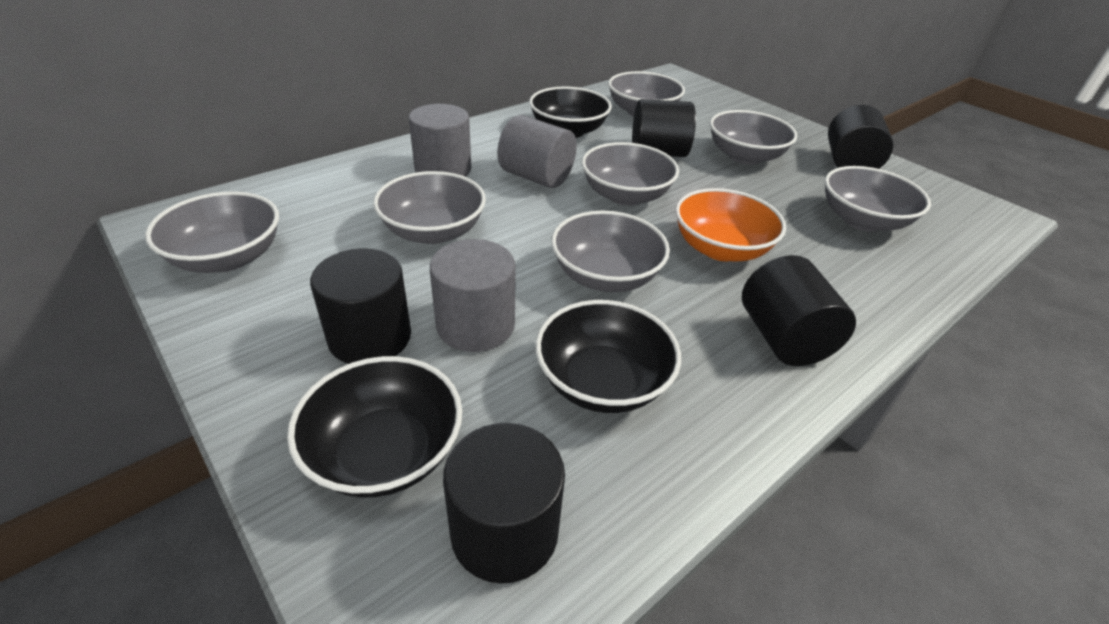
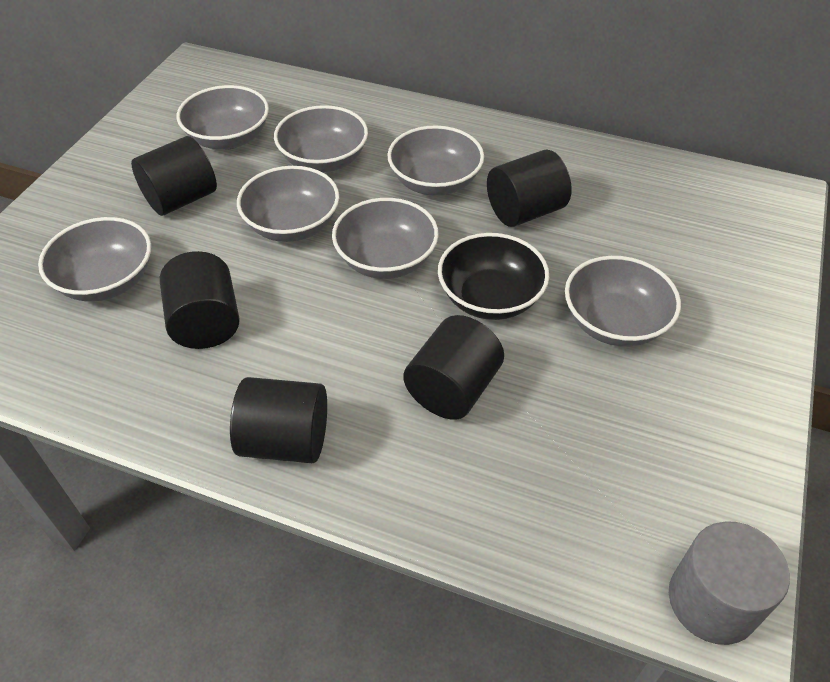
black bowl: 3 -> 1
grey cylinder: 3 -> 1
orange bowl: 1 -> 0

